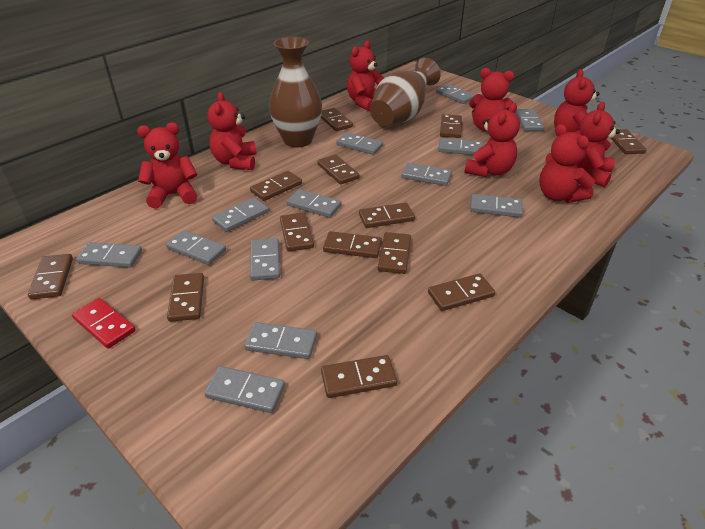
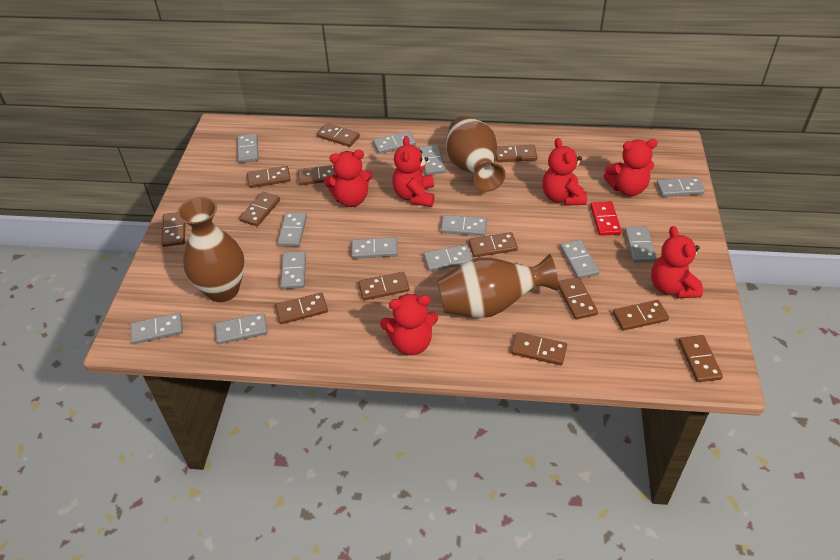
brown vase: 2 -> 3
red teddy bear: 8 -> 6

